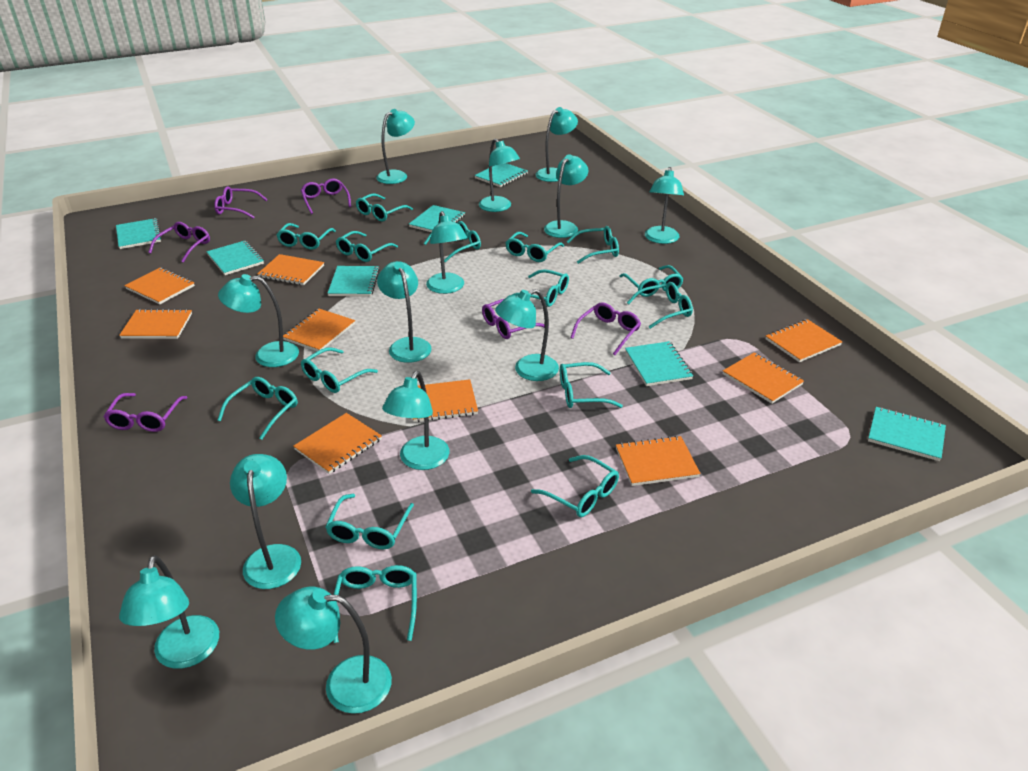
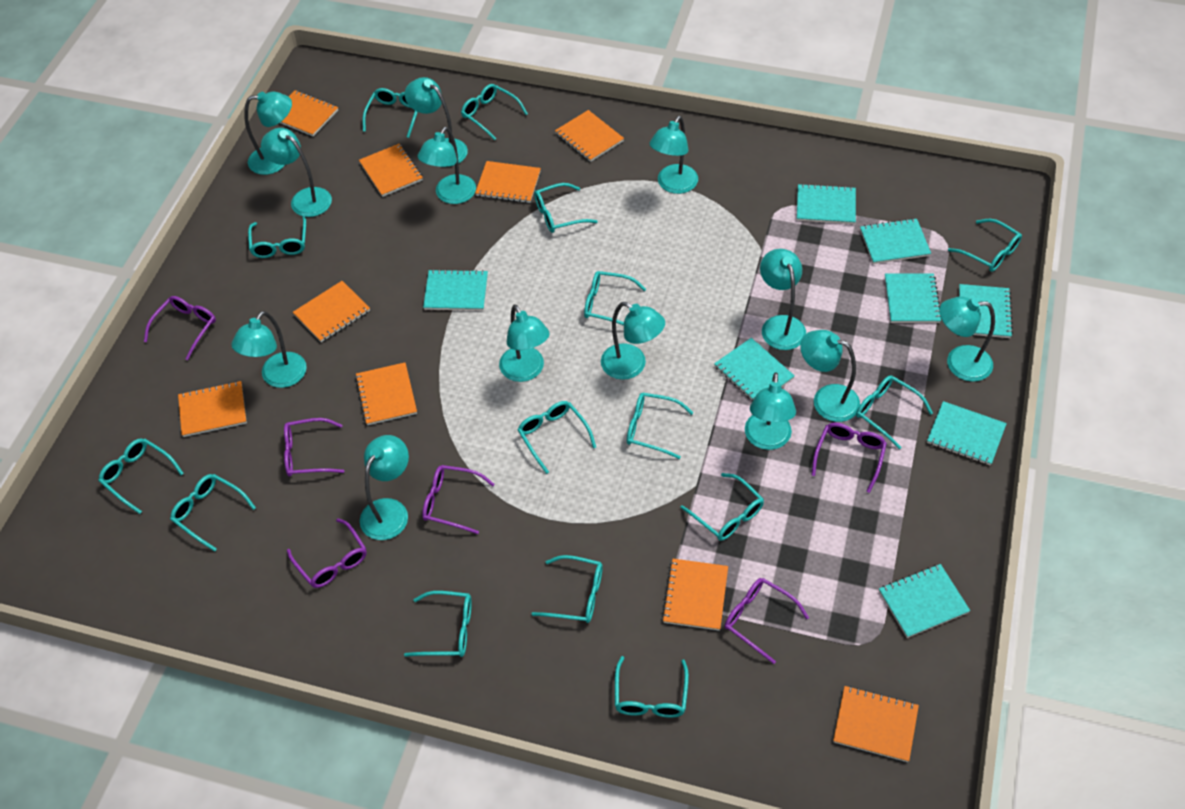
turquoise notebook: 7 -> 8

